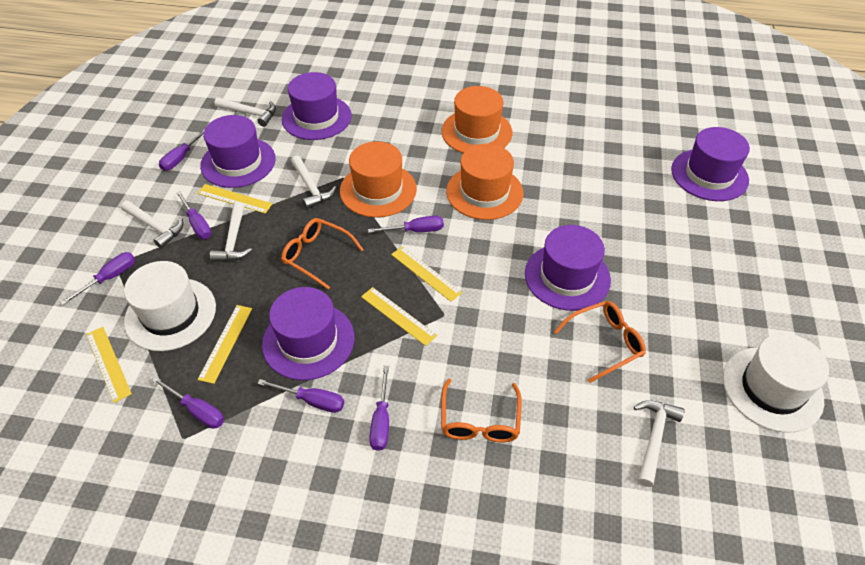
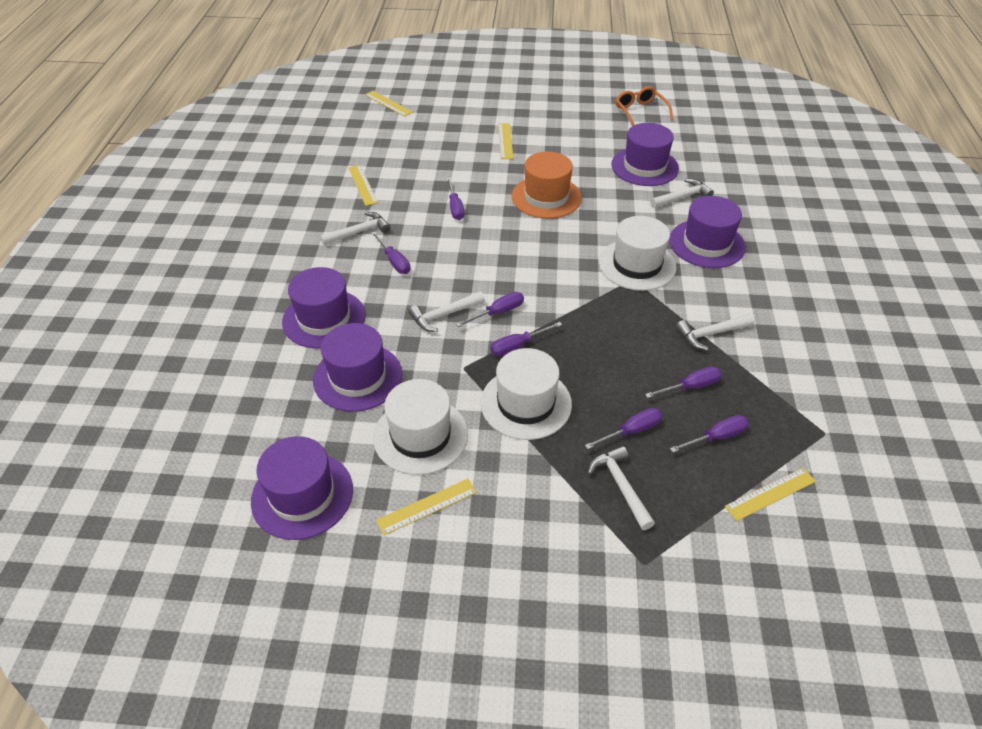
orange glasses: 3 -> 1
orange hat: 3 -> 1
white hat: 2 -> 3

